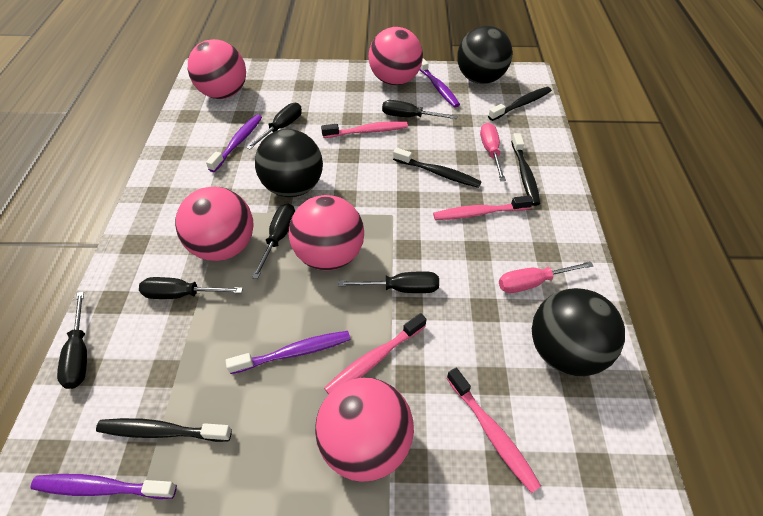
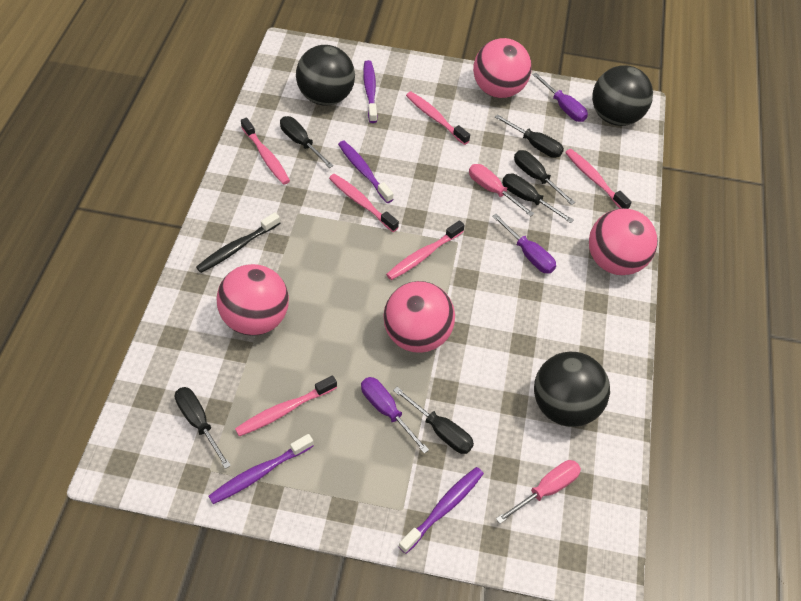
black toothbrush: 4 -> 1
pink ball: 5 -> 4
pink toothbrush: 4 -> 6
purple screwdriver: 0 -> 3

